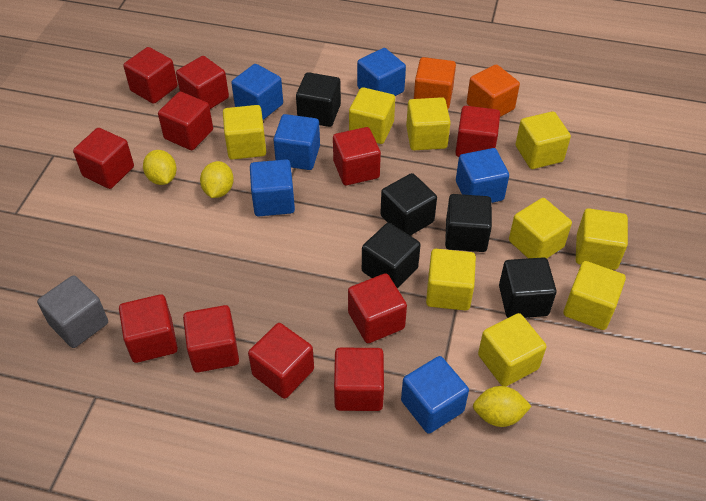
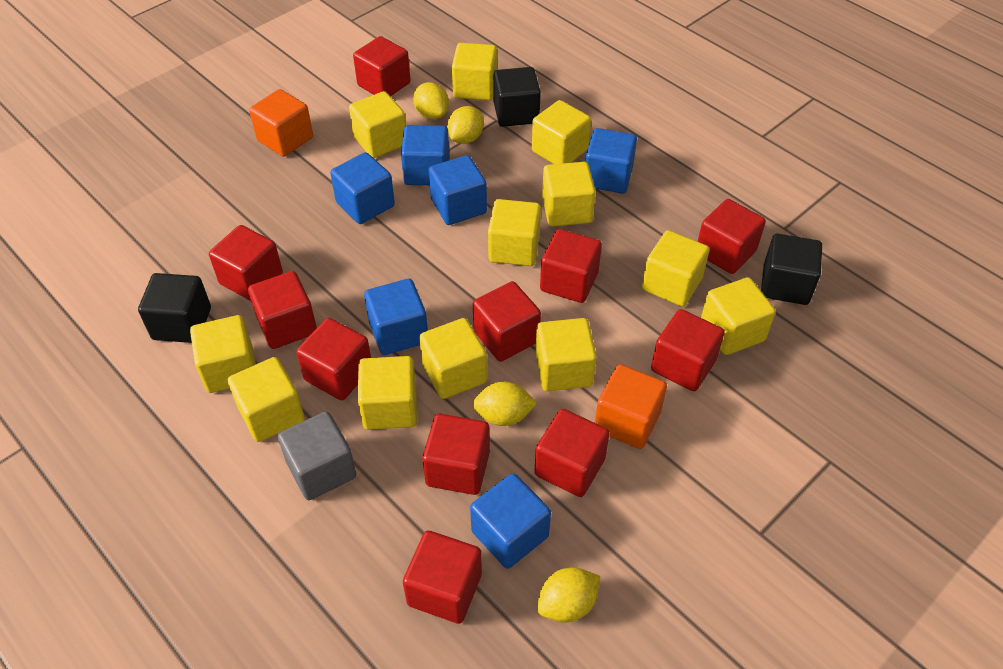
black cube: 5 -> 3
yellow cube: 9 -> 12
yellow lemon: 3 -> 4

